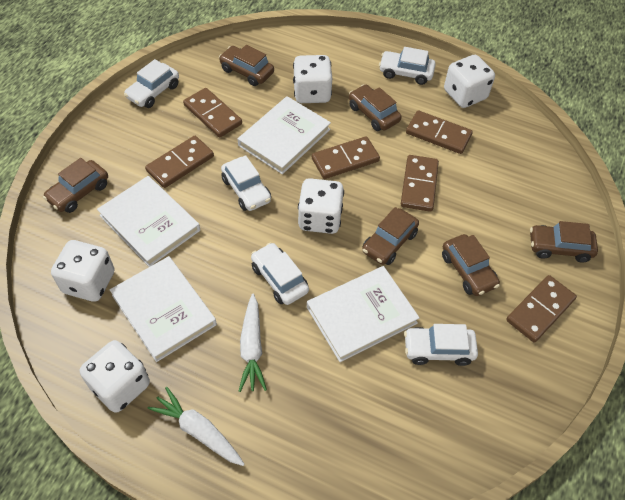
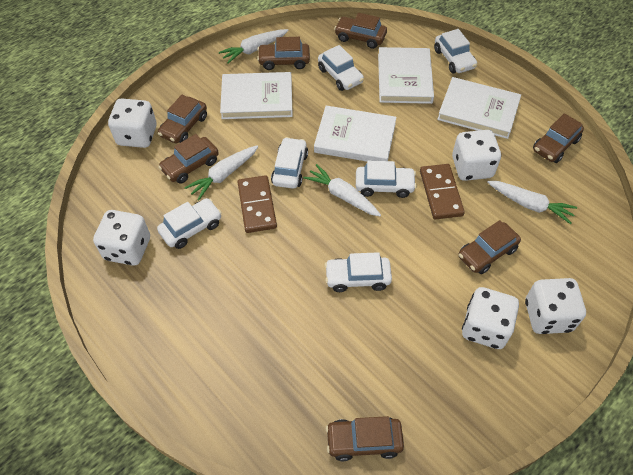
brown car: 6 -> 7
brown domino: 6 -> 2
white car: 5 -> 6
white carrot: 2 -> 4

